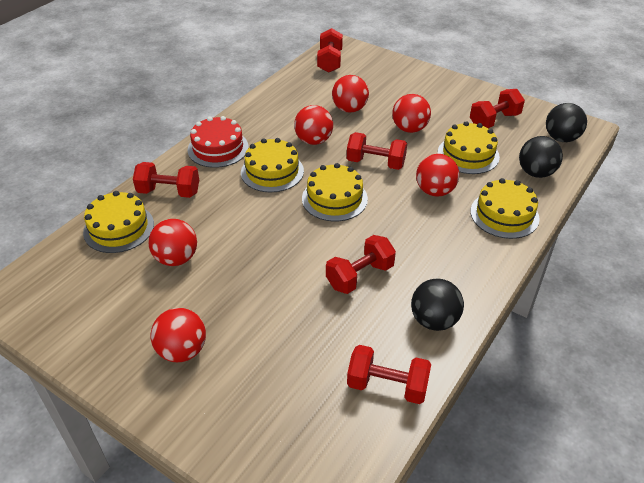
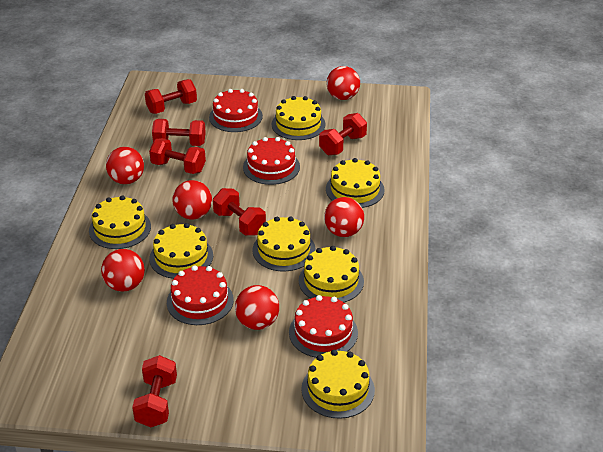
black ball: 3 -> 0
red cake: 1 -> 4
yellow cake: 5 -> 7

